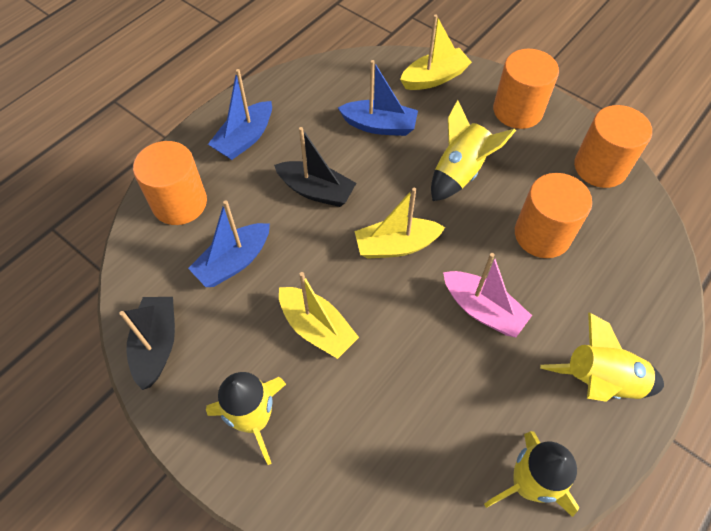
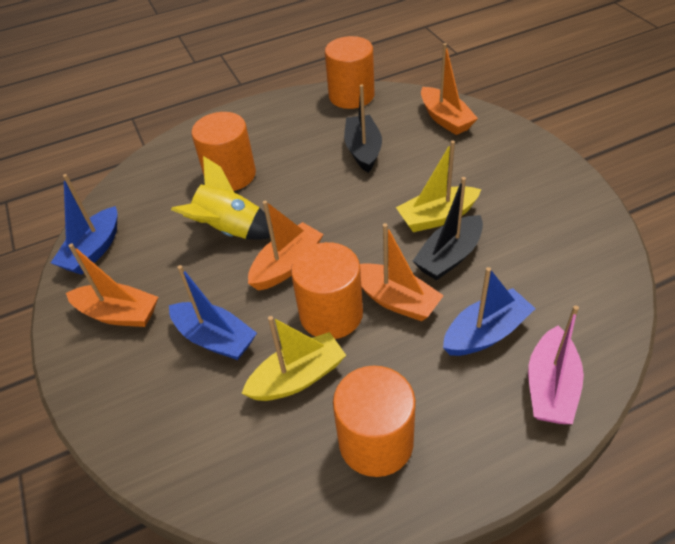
orange boat: 0 -> 4
yellow boat: 3 -> 2
yellow rocket: 4 -> 1

